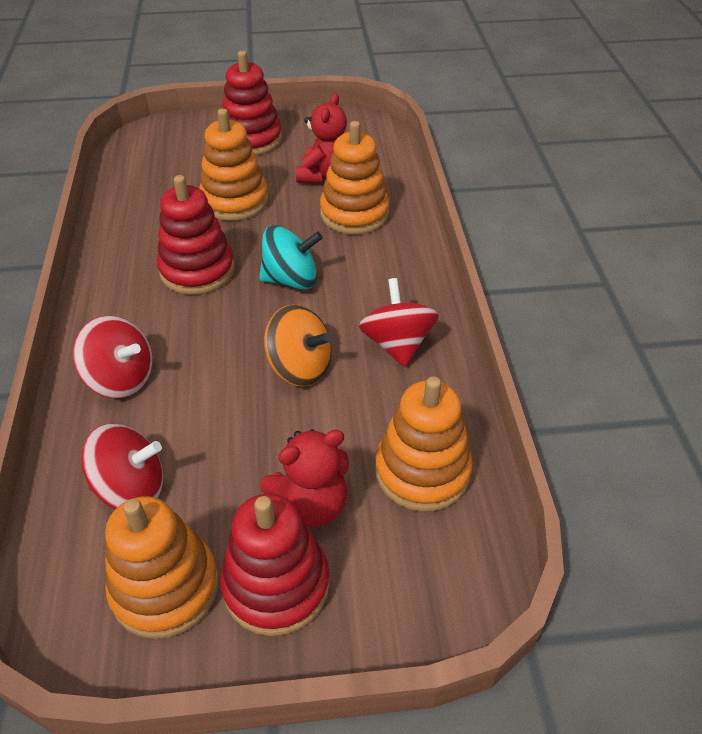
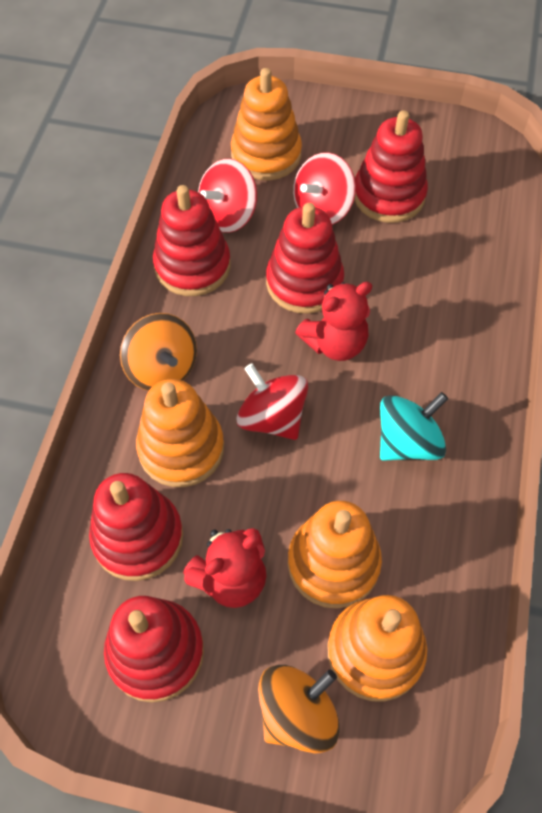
orange spinning top: 1 -> 2
red stacking toy: 3 -> 5

